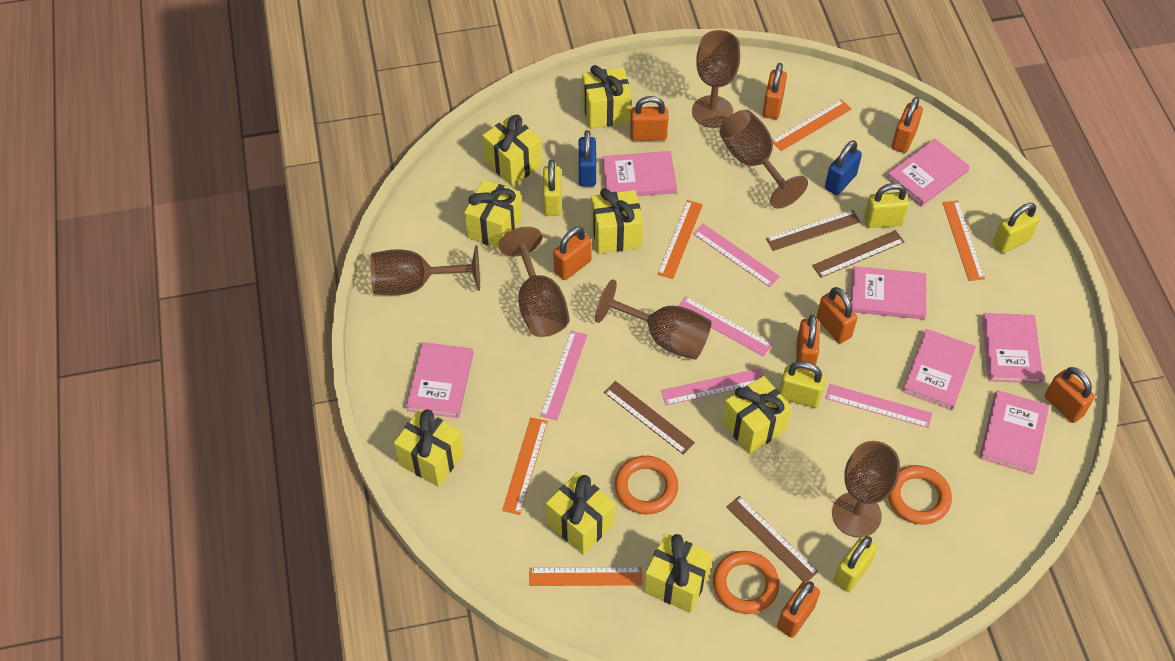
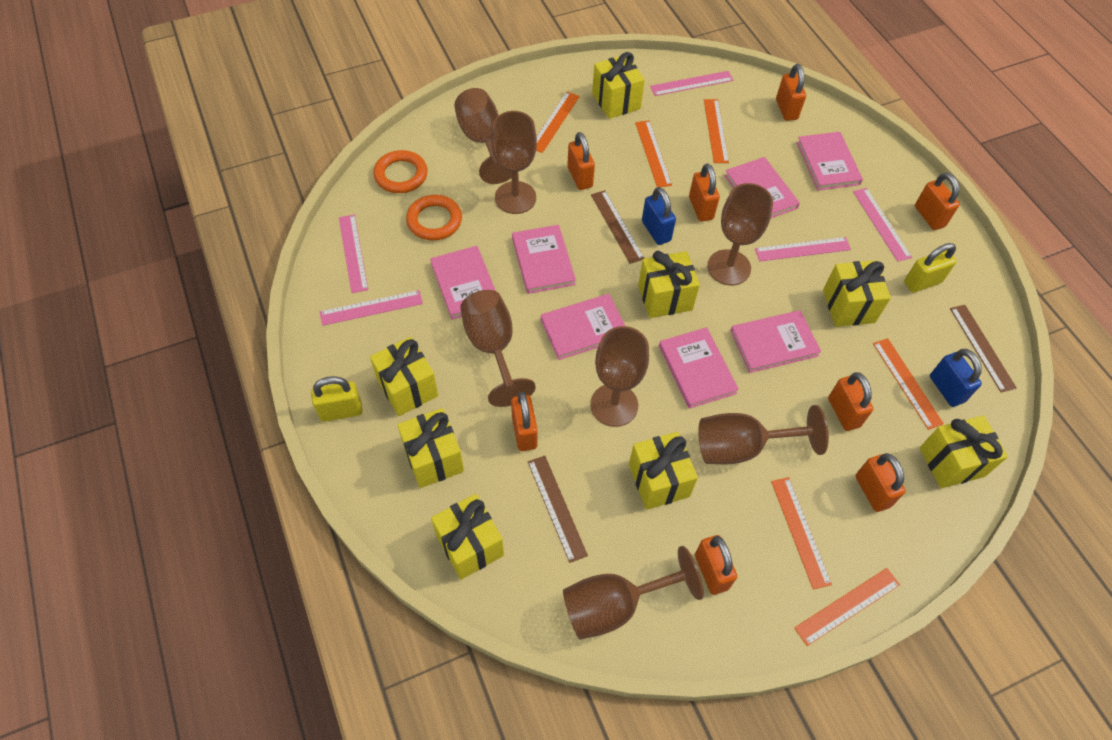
brown goblet: 6 -> 7
brown ruler: 4 -> 3
orange ring: 3 -> 2
orange ruler: 5 -> 6
yellow padlock: 5 -> 2

